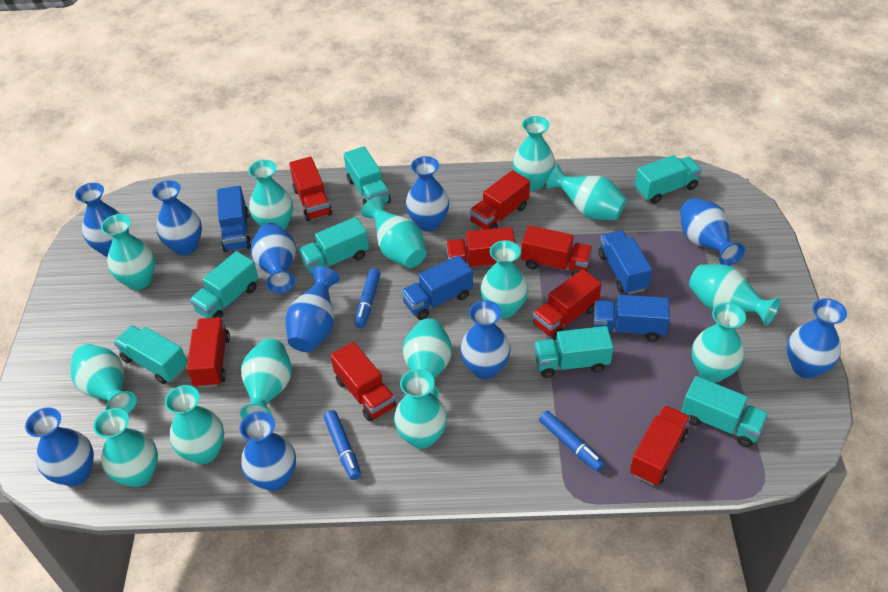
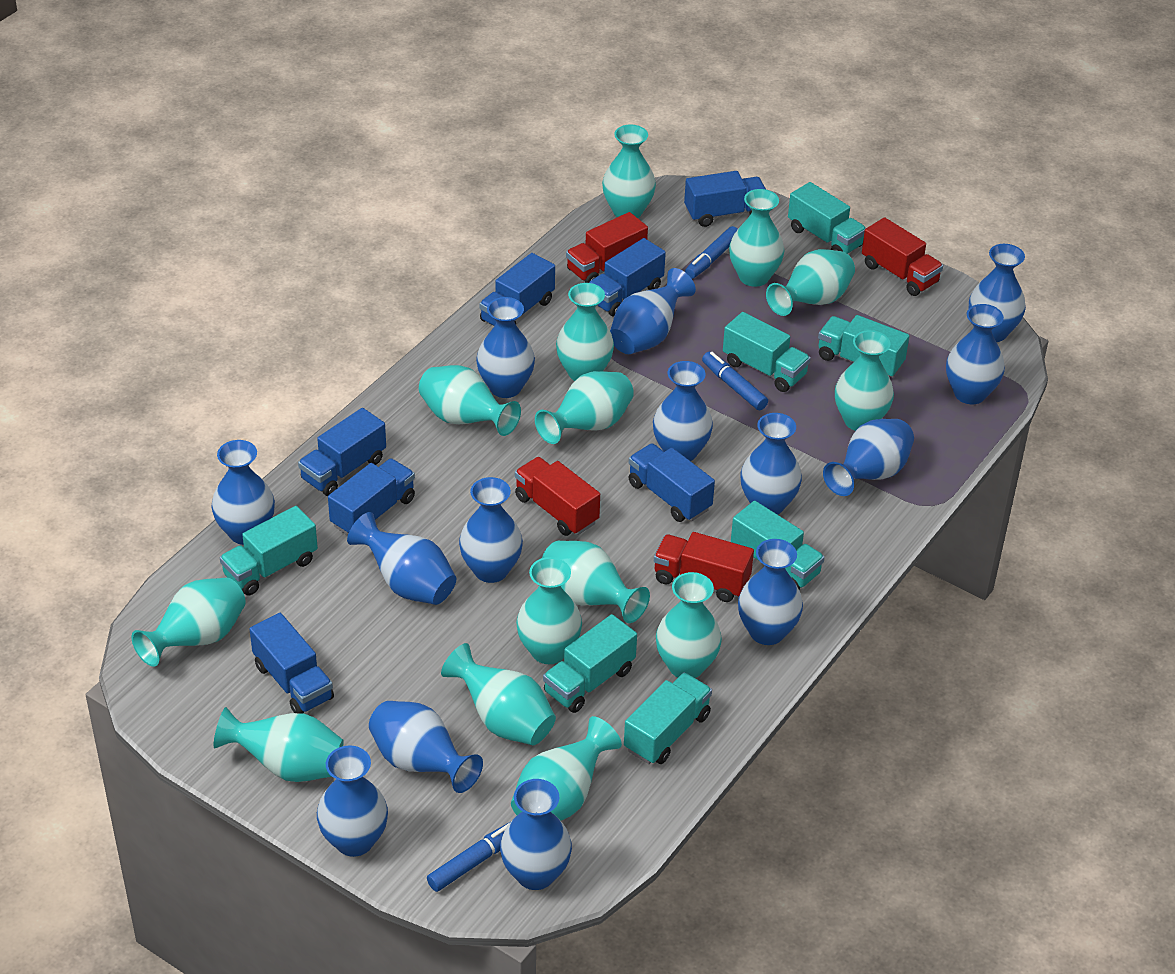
blue truck: 4 -> 7
blue vase: 10 -> 14
red truck: 8 -> 4

